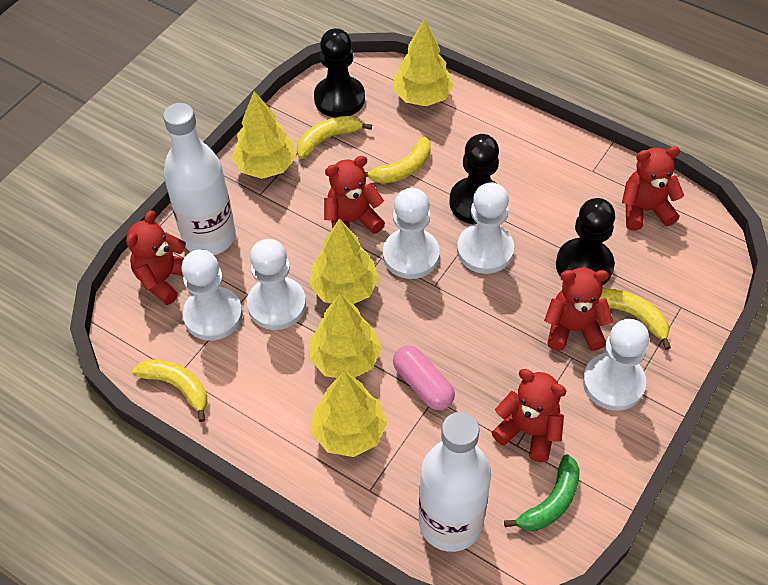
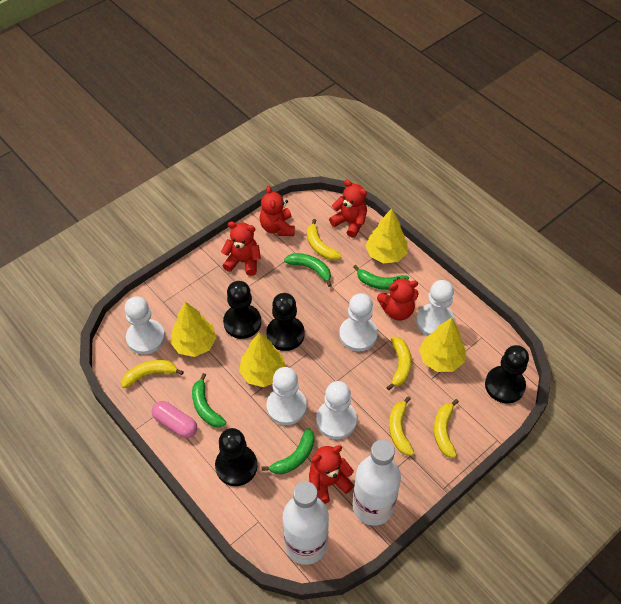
black pawn: 3 -> 4
green banana: 1 -> 4
yellow banana: 4 -> 5
yellow tree: 5 -> 4

